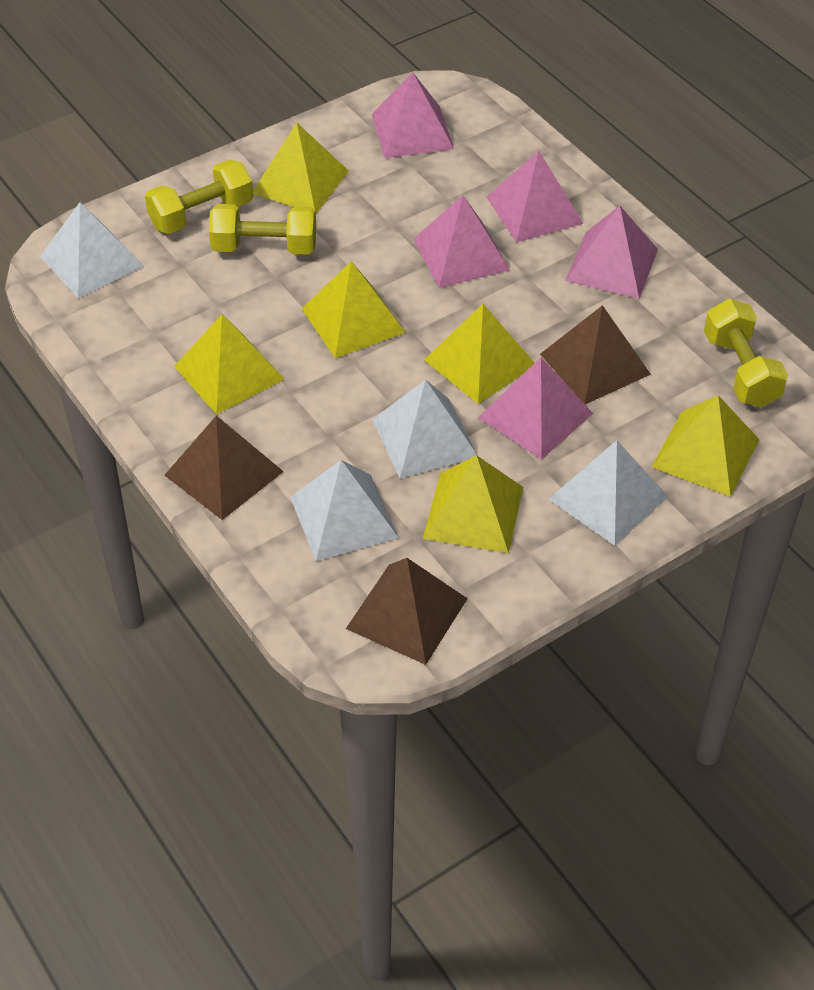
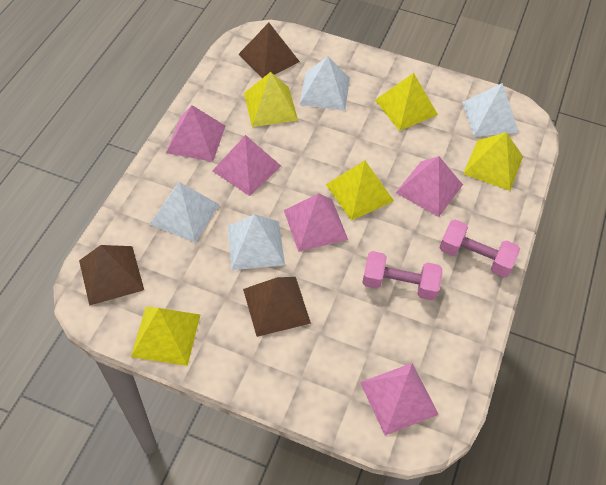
pink dumbbell: 0 -> 2
yellow dumbbell: 3 -> 0
yellow pyramid: 6 -> 5

